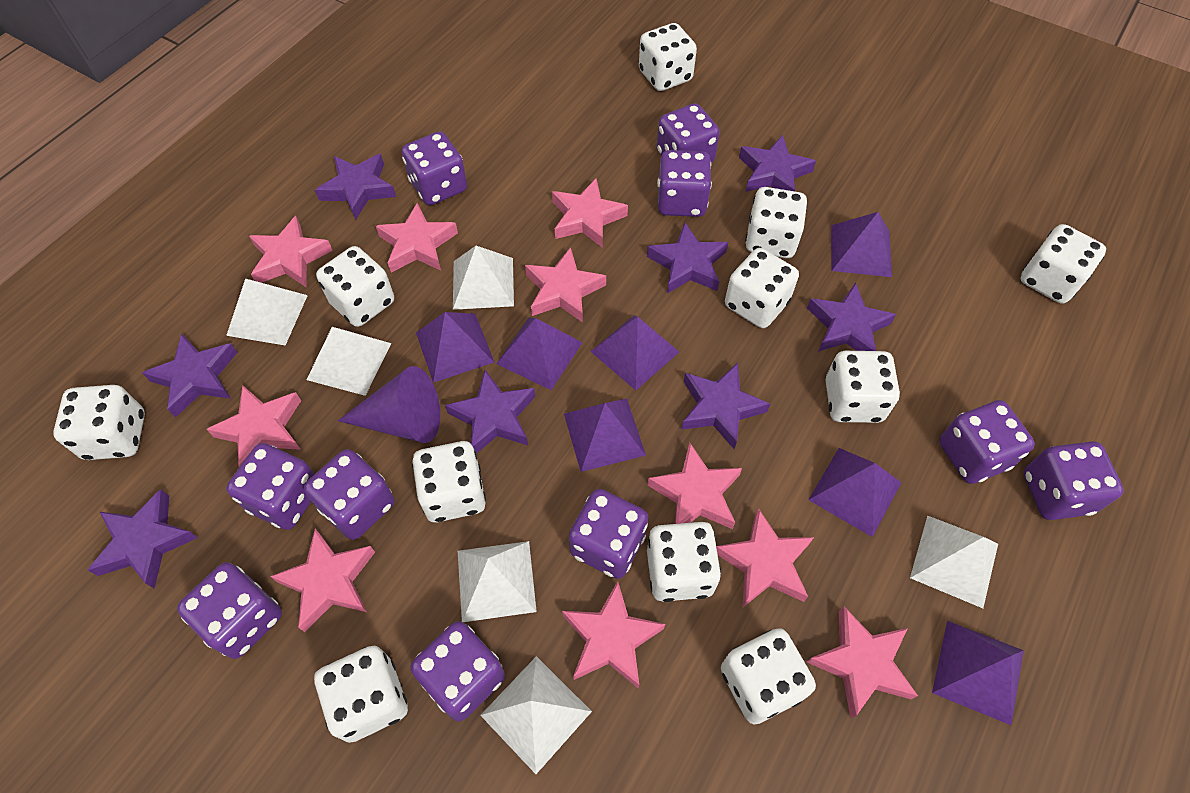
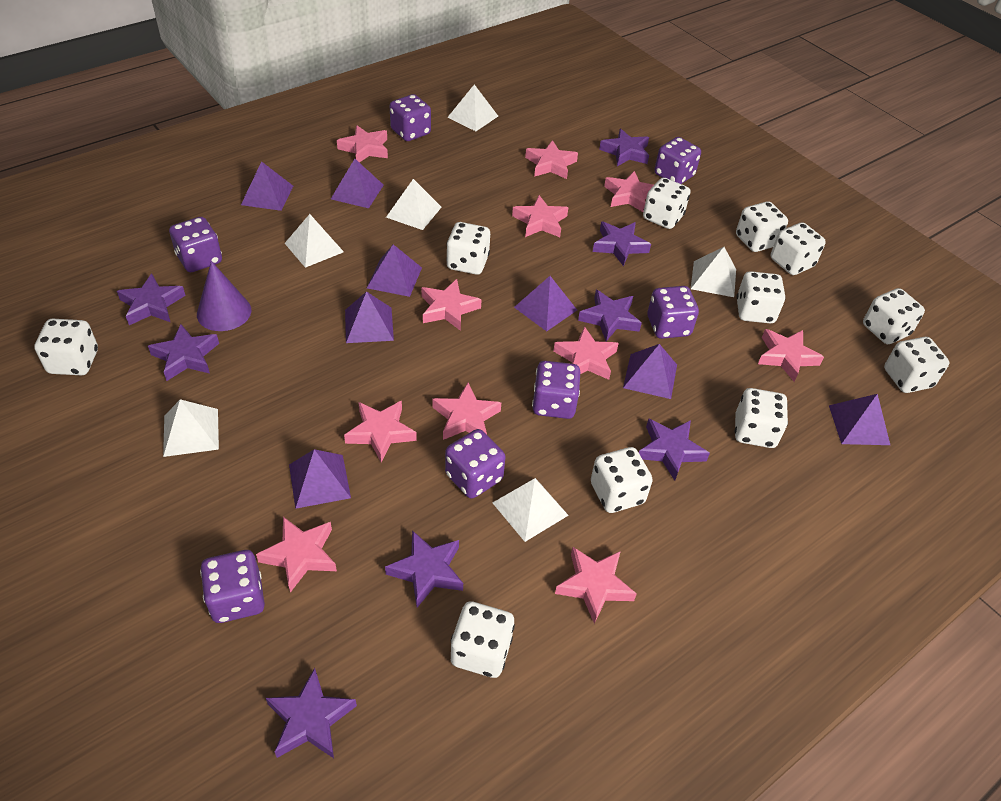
pink star: 10 -> 11
purple dice: 10 -> 7
purple pyramid: 7 -> 8

